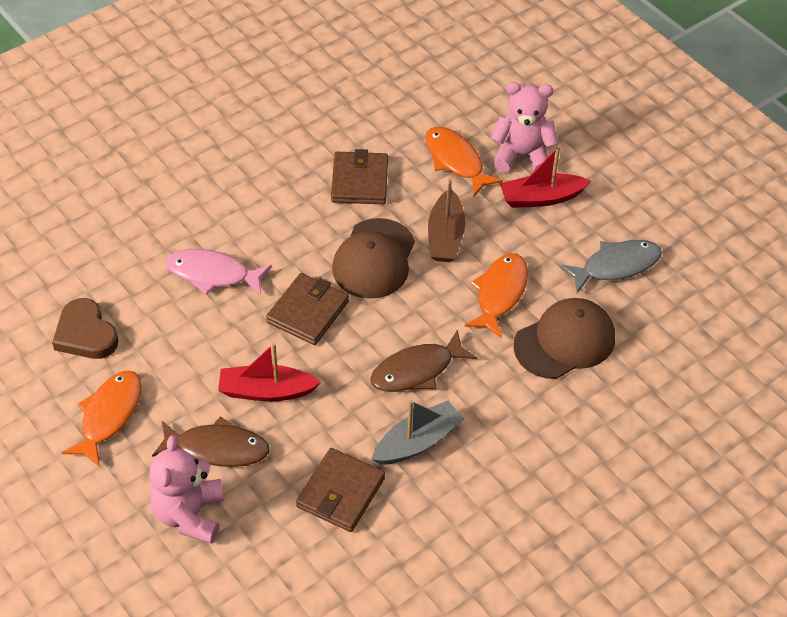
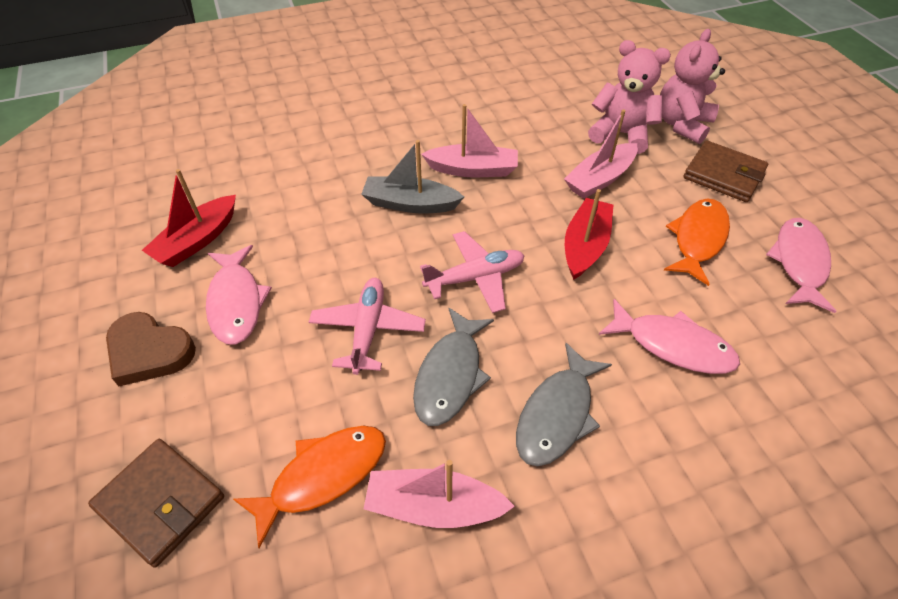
brown boat: 1 -> 0
brown cap: 2 -> 0
brown fish: 2 -> 0
brown wallet: 3 -> 2
grey fish: 1 -> 2
orange fish: 3 -> 2
pink boat: 0 -> 3
pink fish: 1 -> 3
pink plane: 0 -> 2

